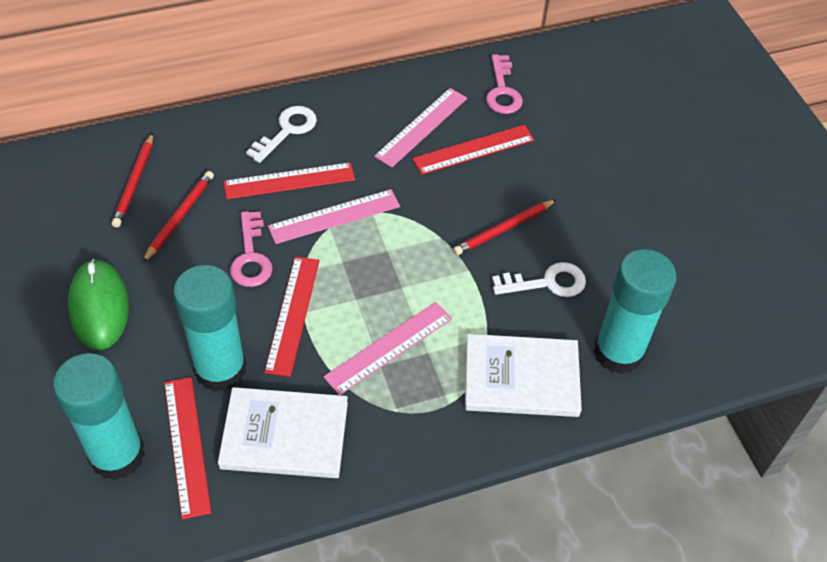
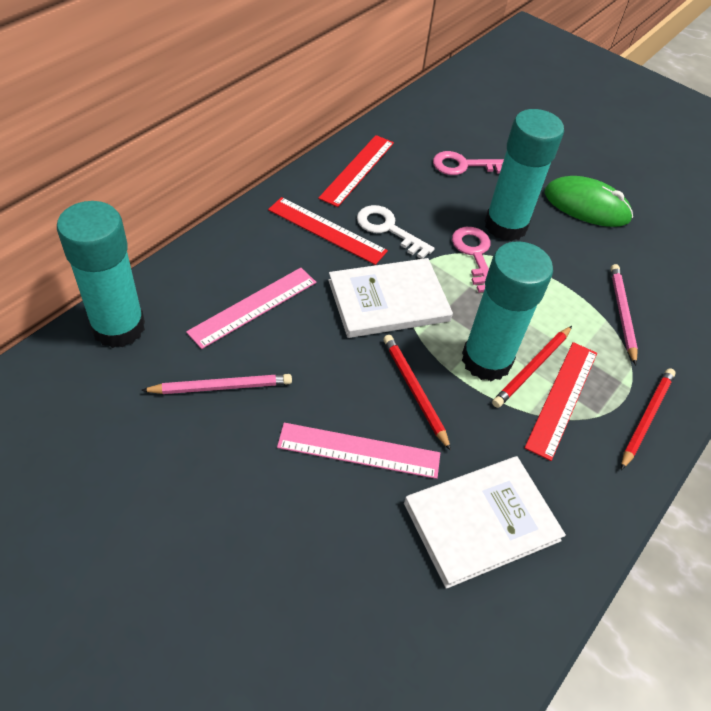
pink pencil: 0 -> 2
pink ruler: 3 -> 2
red ruler: 4 -> 3
white key: 2 -> 1

